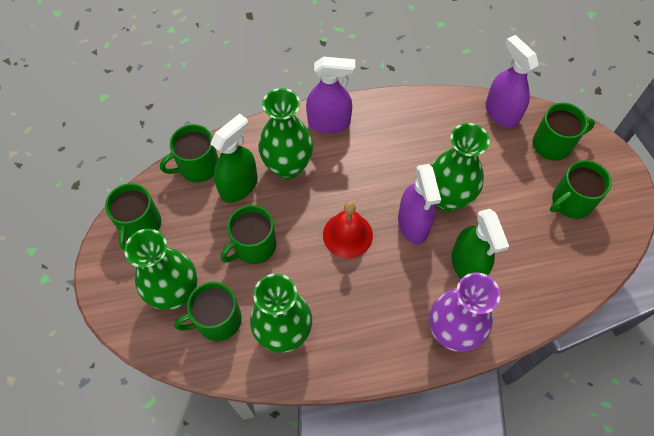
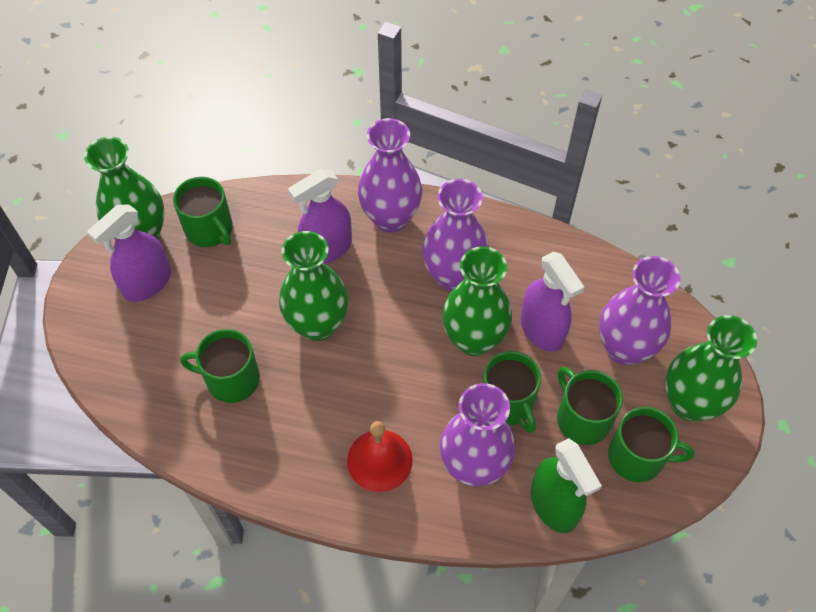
green mug: 6 -> 5
green spray bottle: 2 -> 1
purple vase: 1 -> 4

